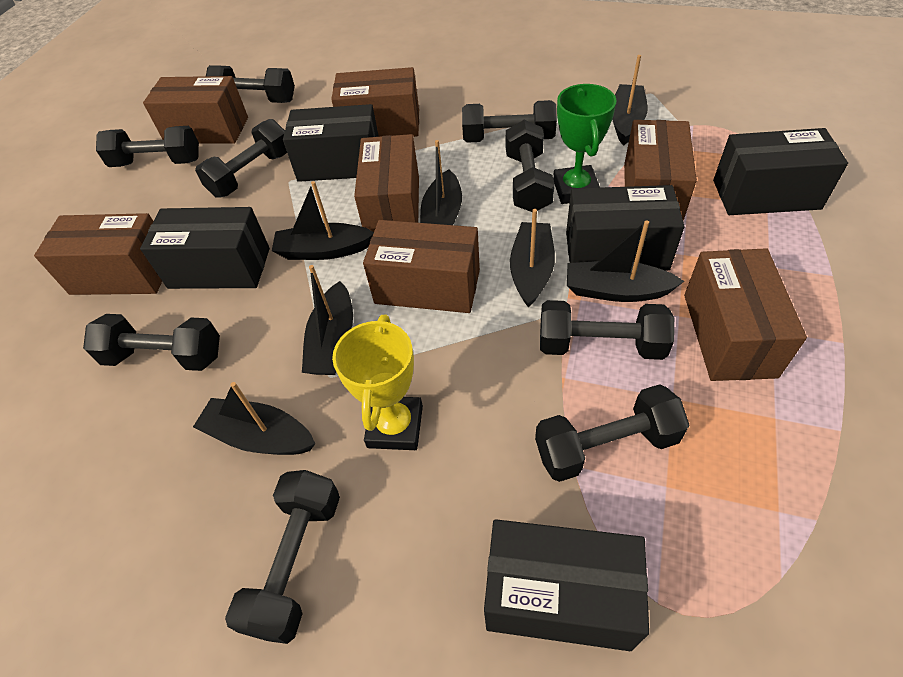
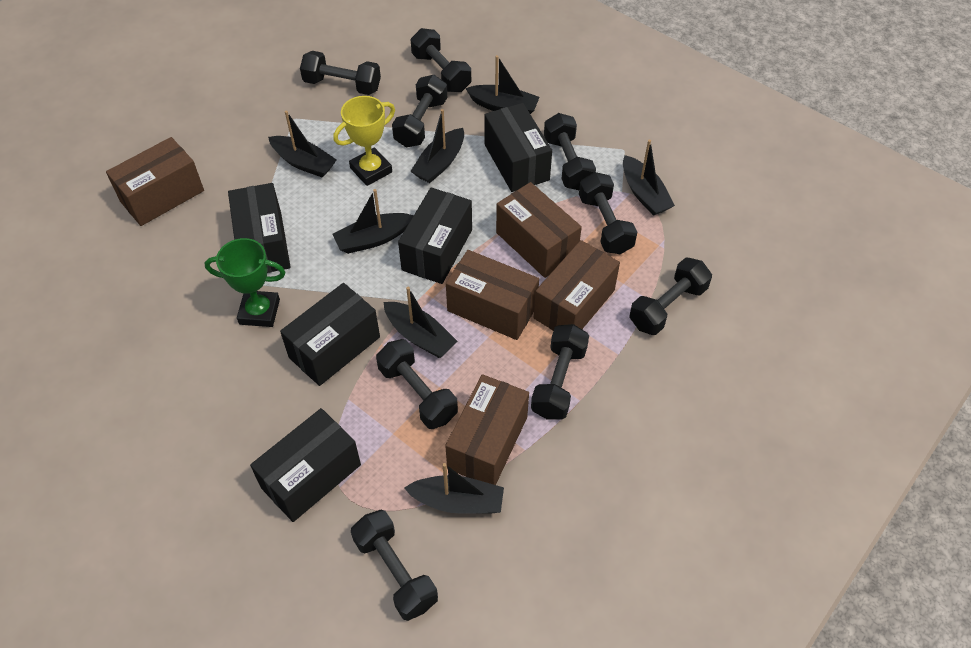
brown box: 7 -> 5

